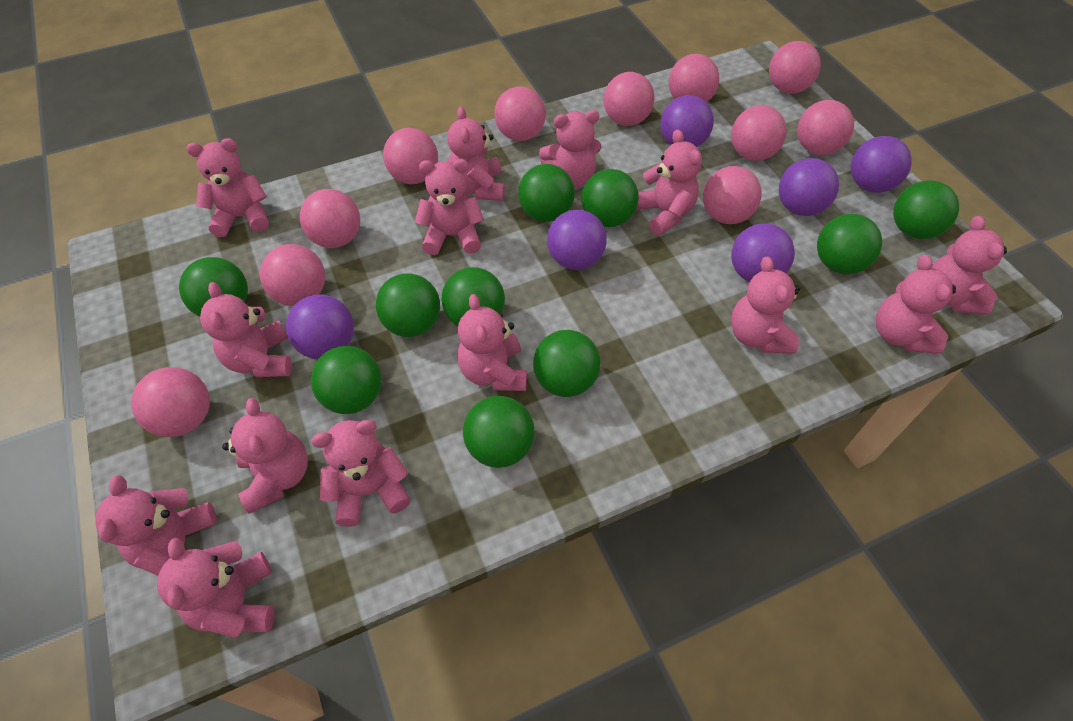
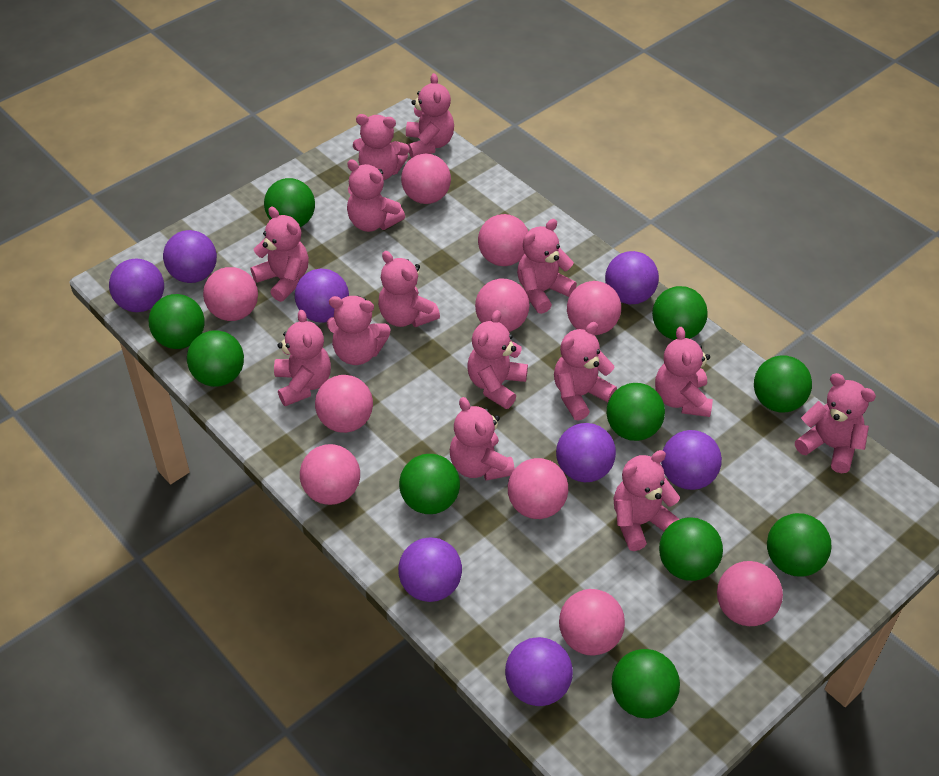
pink ball: 11 -> 10
purple ball: 6 -> 8

